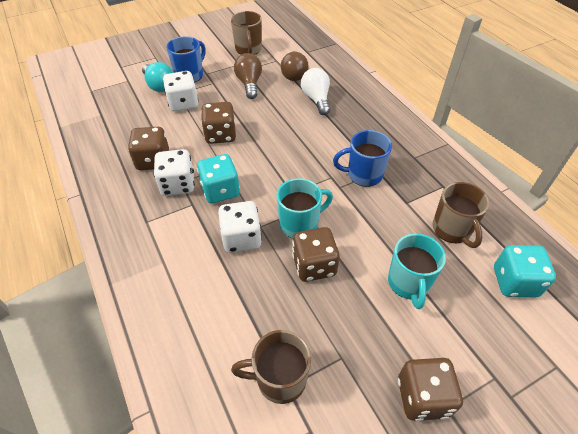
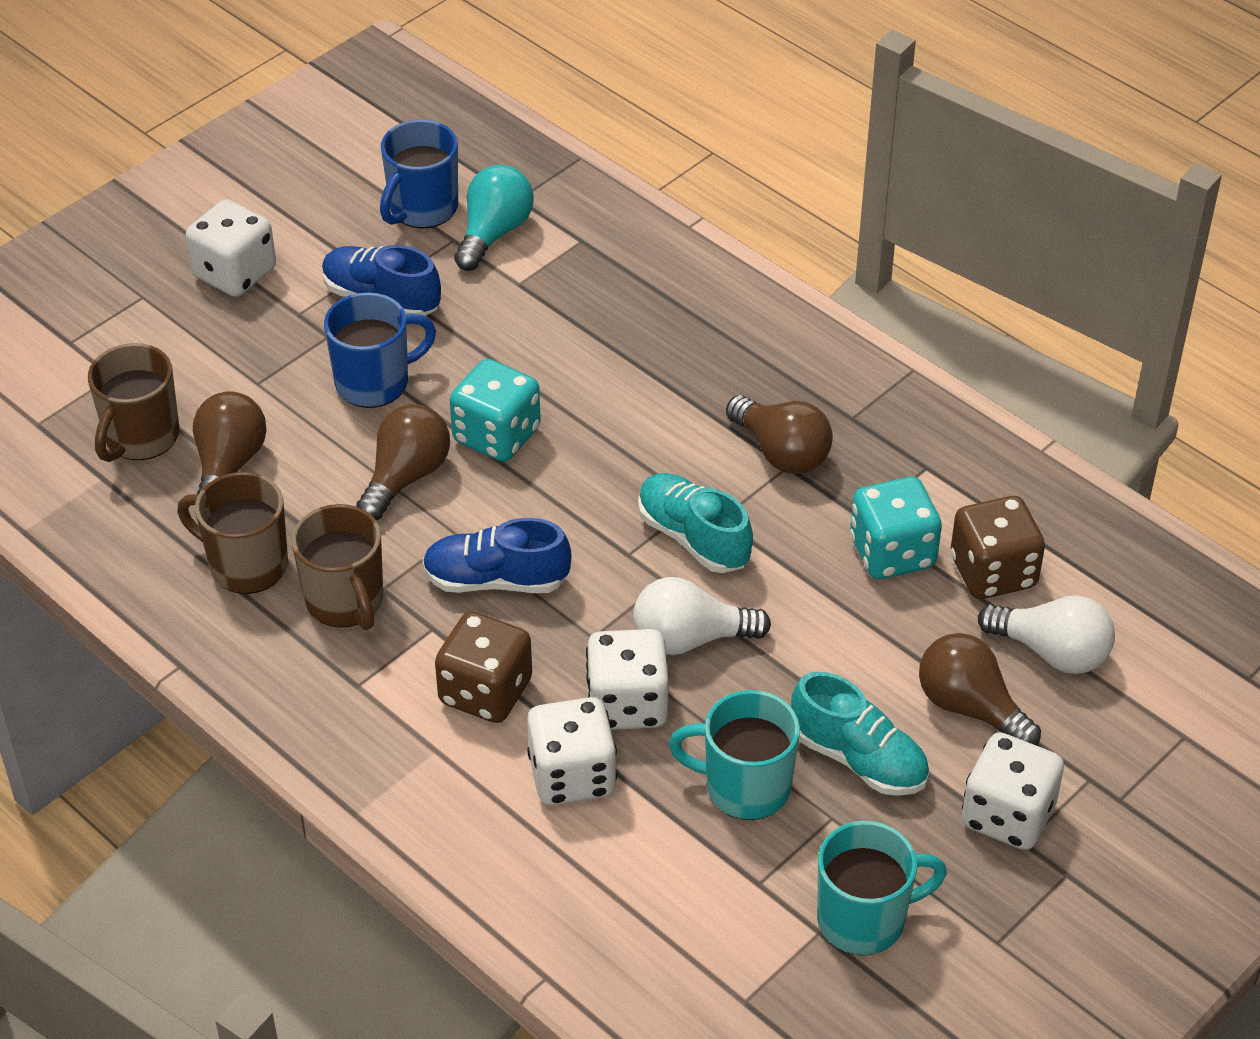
blue shoe: 0 -> 2
brown dice: 4 -> 2
brown light bulb: 2 -> 4
turquoise shoe: 0 -> 2
white dice: 3 -> 4
white light bulb: 1 -> 2

